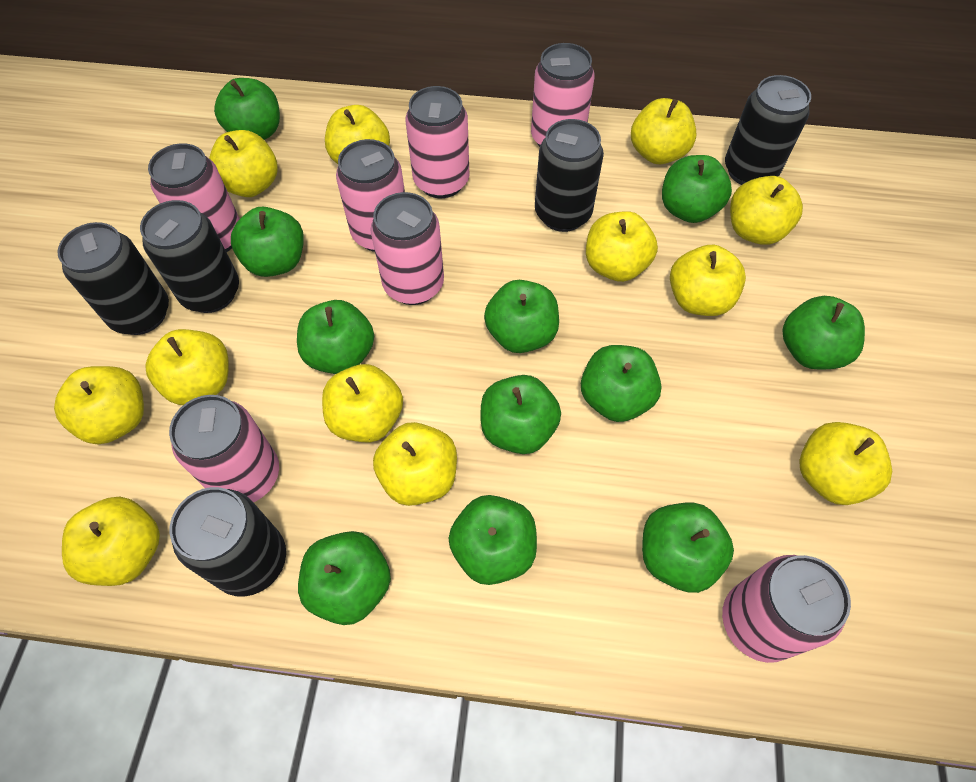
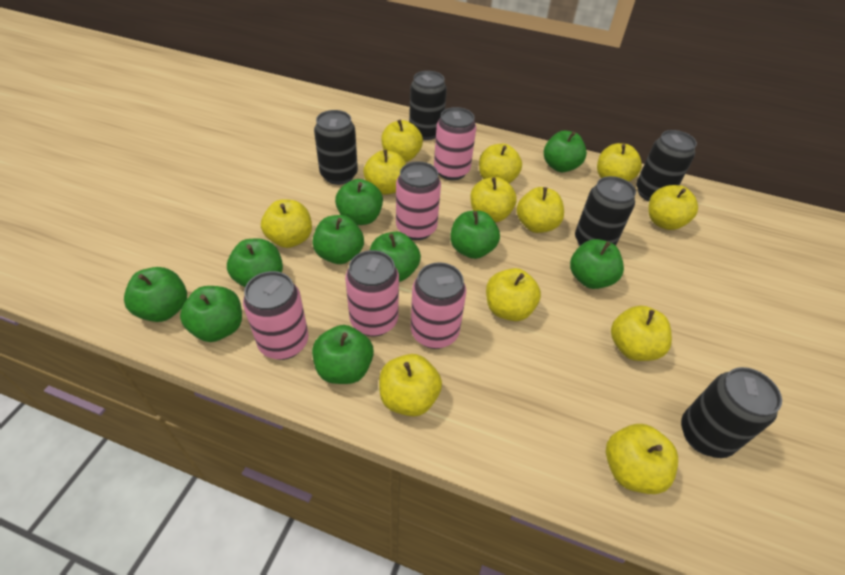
green apple: 11 -> 10
pink can: 7 -> 5

